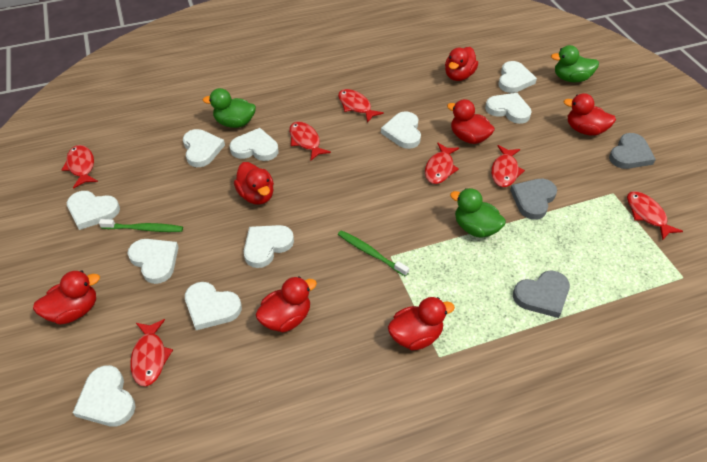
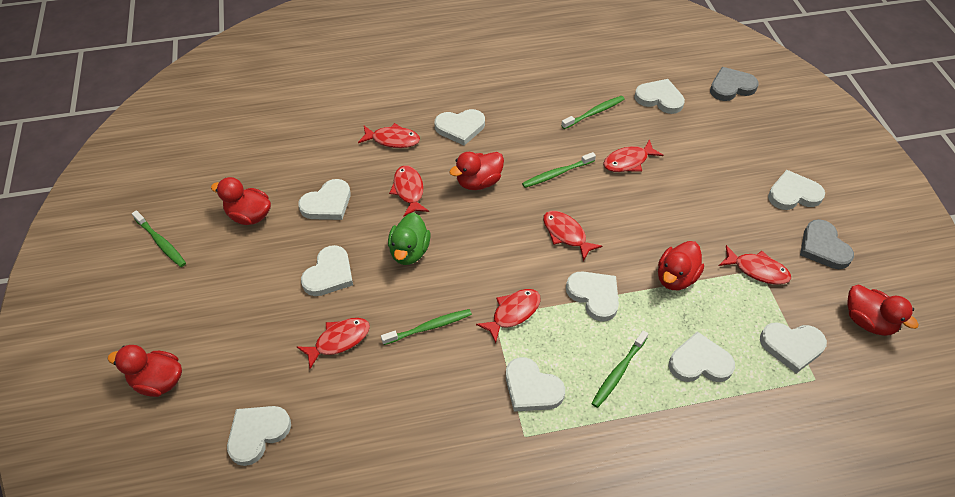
green duck: 3 -> 1
green toothbrush: 2 -> 5
grey heart: 3 -> 2
red duck: 7 -> 5

